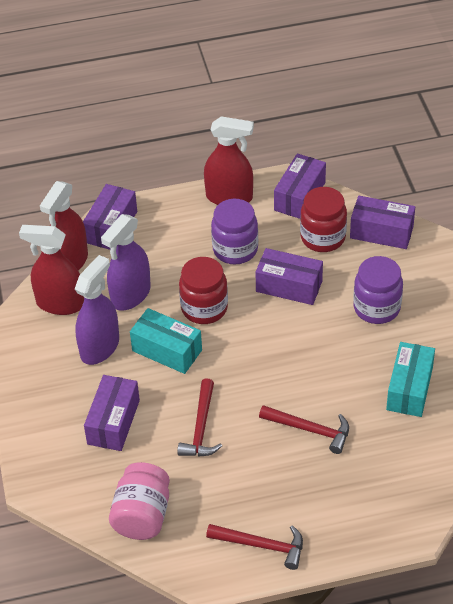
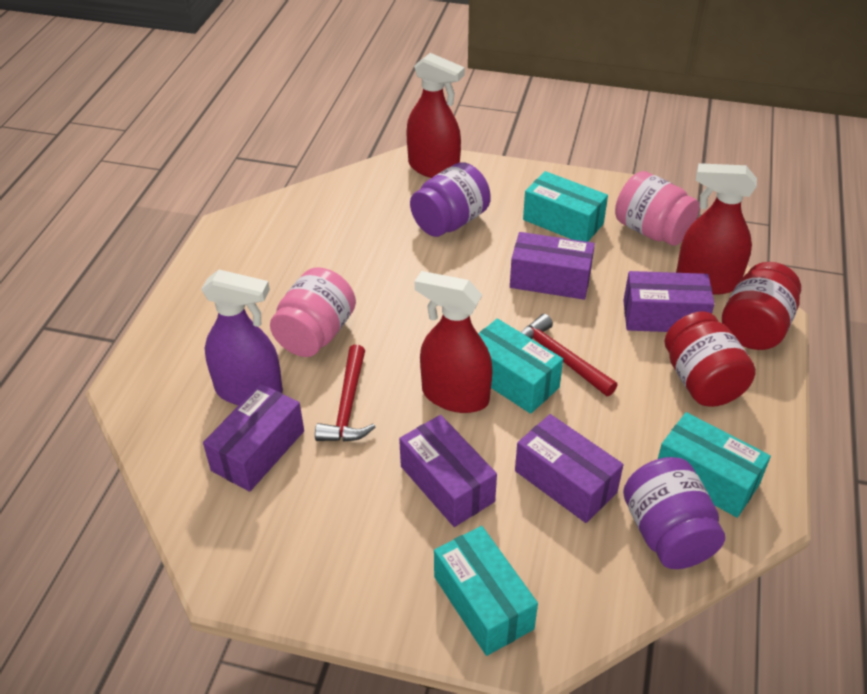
pink jar: 1 -> 2
purple spray bottle: 2 -> 1
red hammer: 3 -> 2
turquoise box: 2 -> 4

